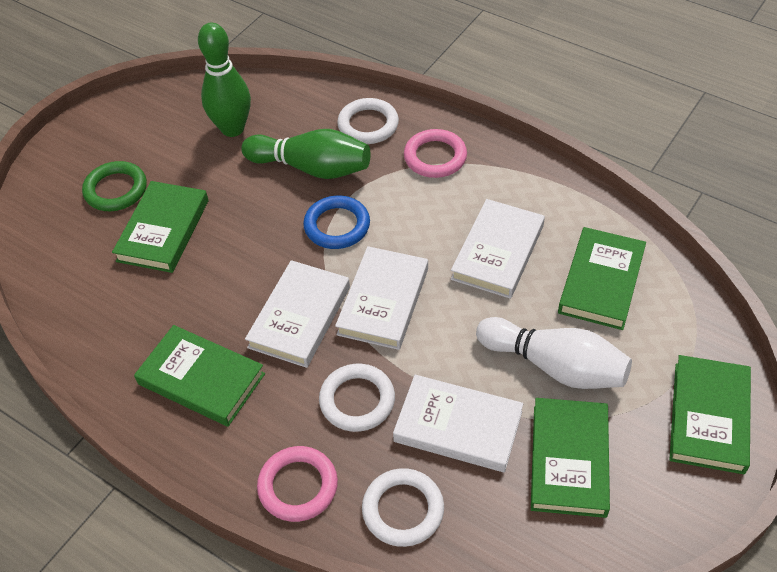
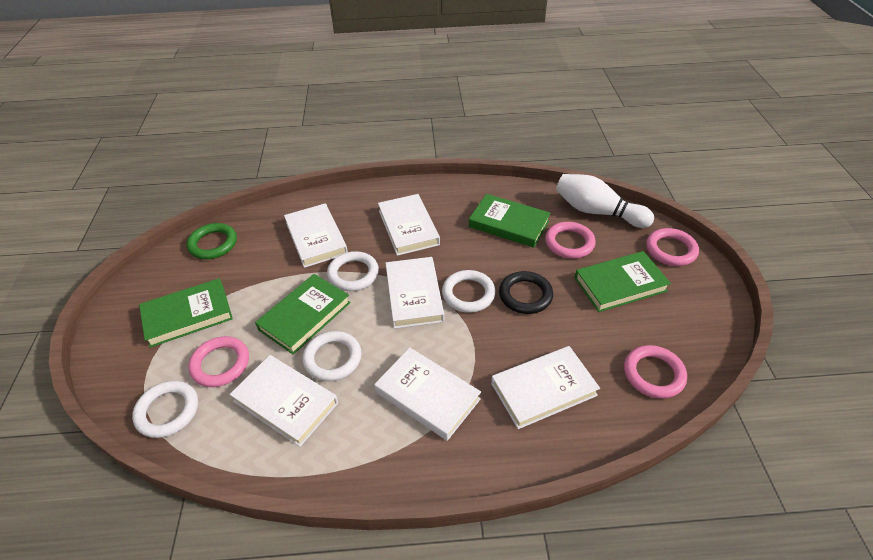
black ring: 0 -> 1
blue ring: 1 -> 0
green book: 5 -> 4
green bowling pin: 2 -> 0
pink ring: 2 -> 4
white book: 4 -> 6
white ring: 3 -> 4

